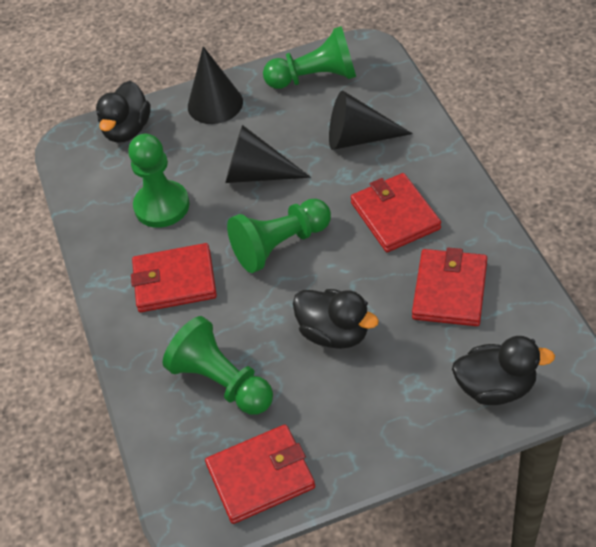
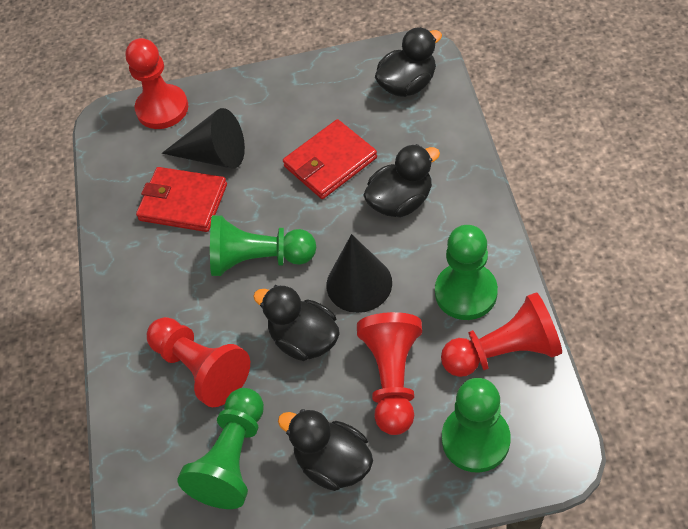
black cone: 3 -> 2
black duck: 3 -> 4
red pawn: 0 -> 4
red wallet: 4 -> 2

